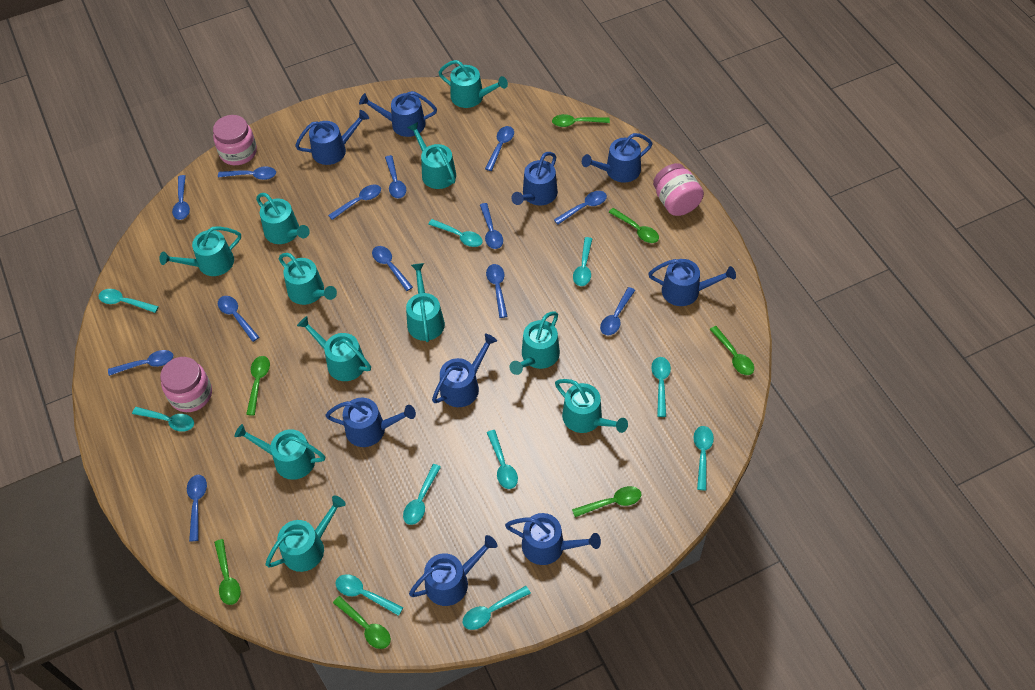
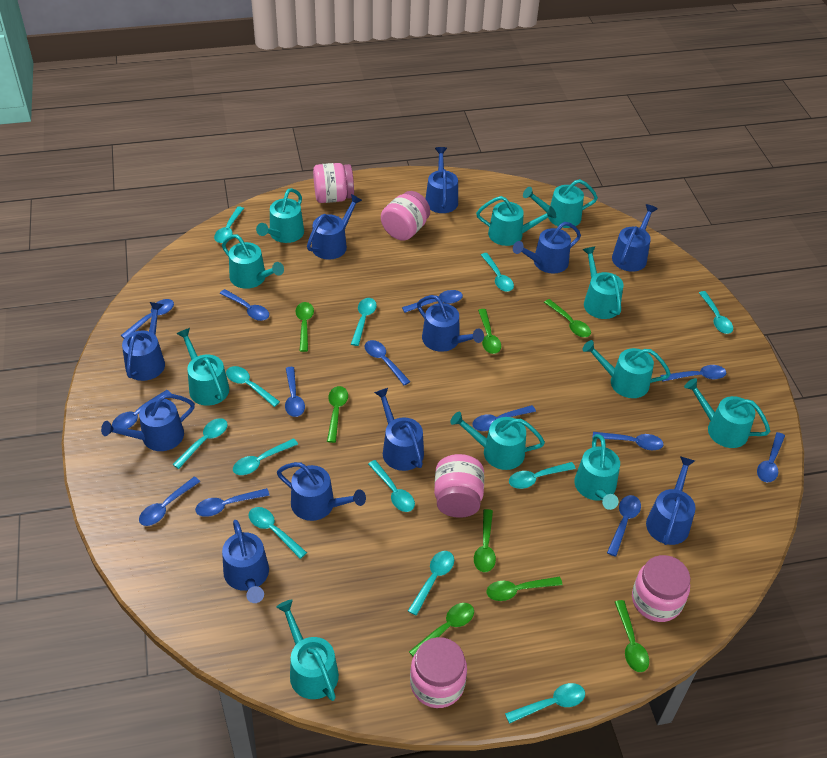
blue watering can: 9 -> 11
green spoon: 7 -> 8
pink jar: 3 -> 5
turquoise spoon: 10 -> 12

